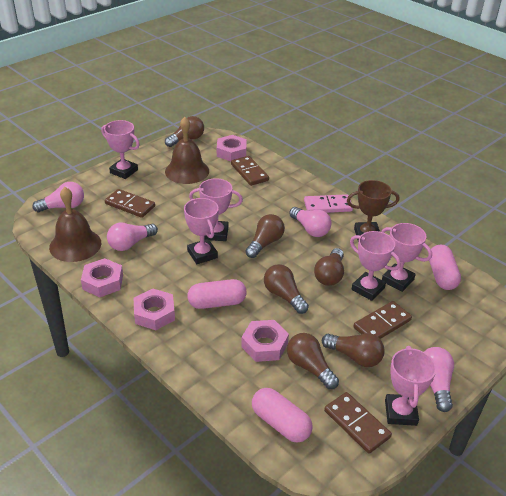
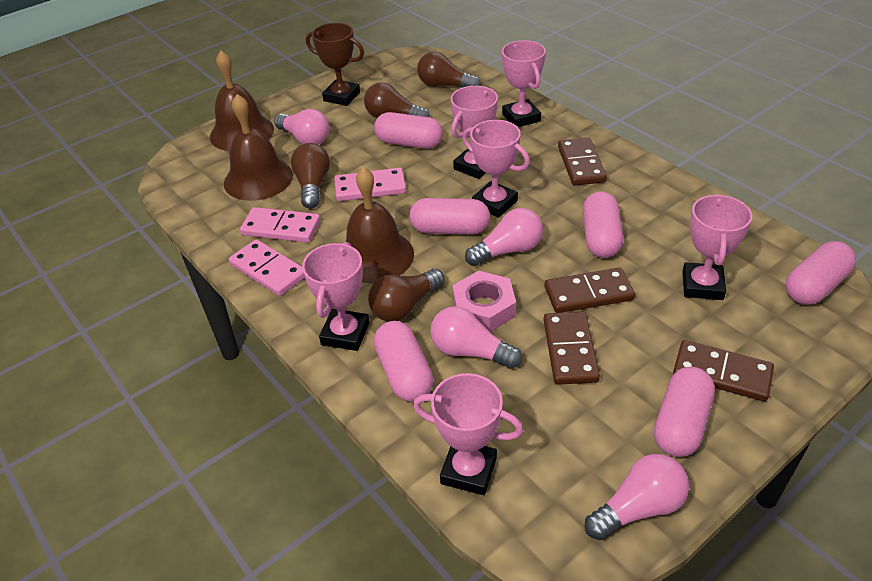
brown bell: 2 -> 3
brown light bulb: 6 -> 4
pink capsule: 3 -> 6
pink domino: 1 -> 3
pink nut: 4 -> 1

